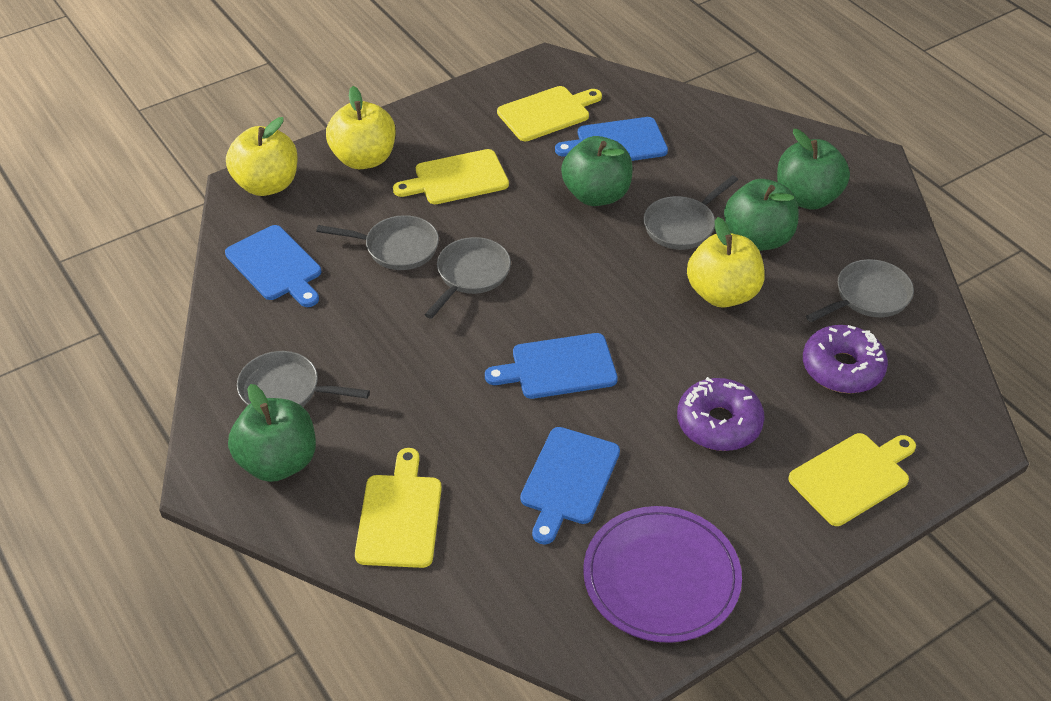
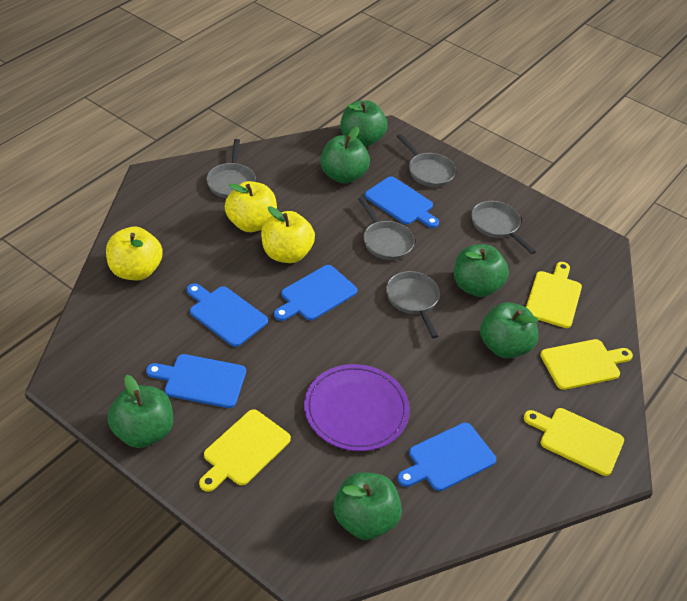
blue cutting board: 4 -> 5
green apple: 4 -> 6
purple donut: 2 -> 0

